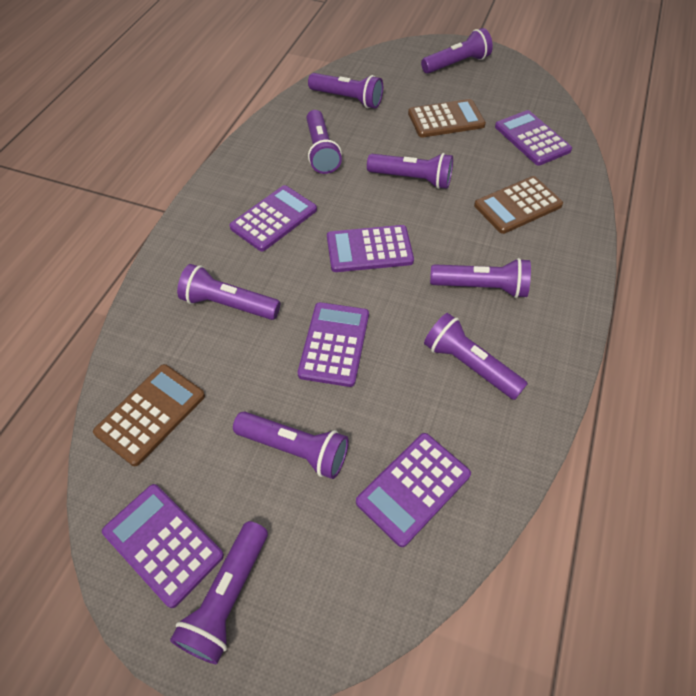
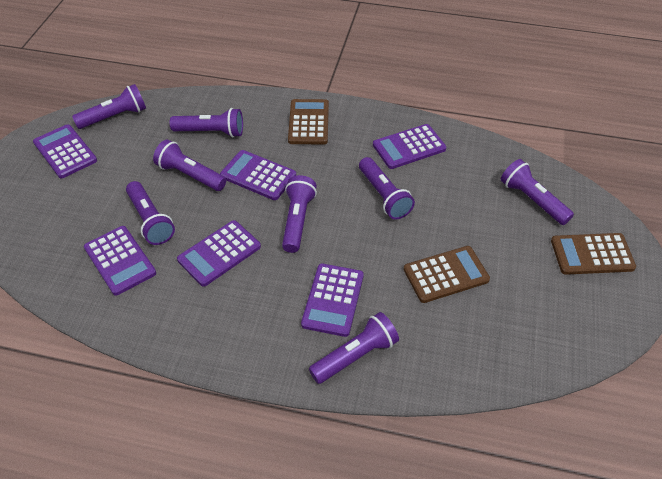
purple flashlight: 9 -> 8

